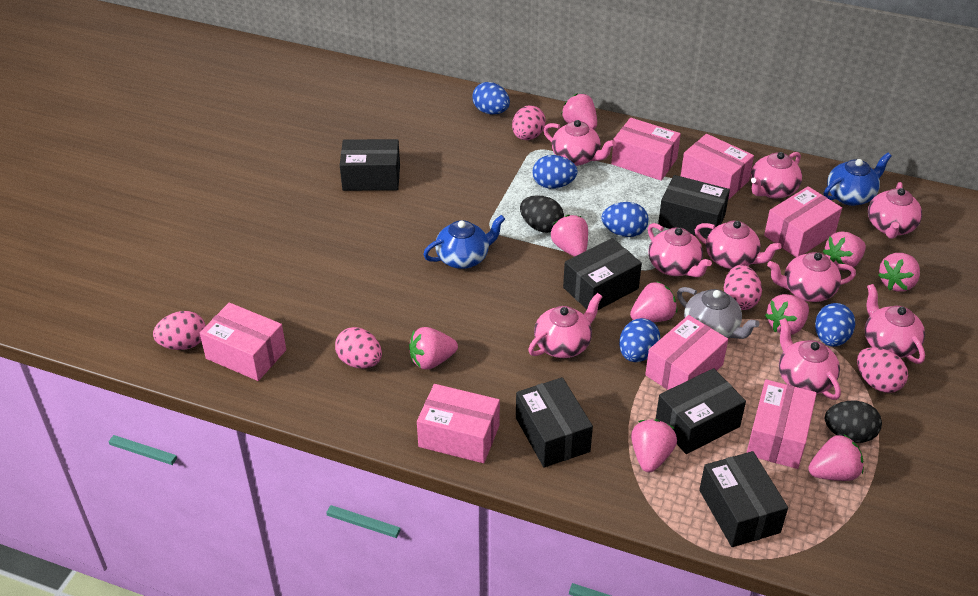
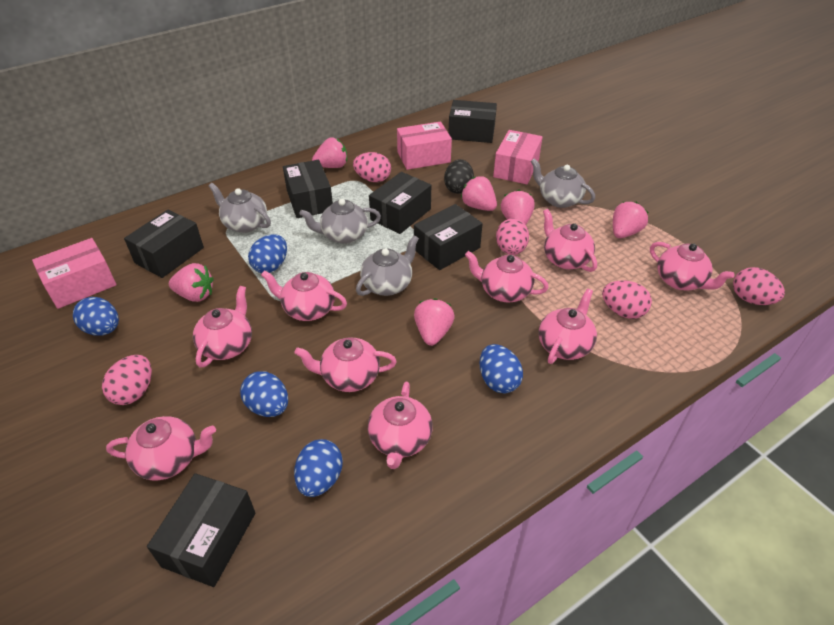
black egg: 2 -> 1
blue teapot: 2 -> 0
grey teapot: 1 -> 4
pink box: 7 -> 3
pink strawberry: 9 -> 6

